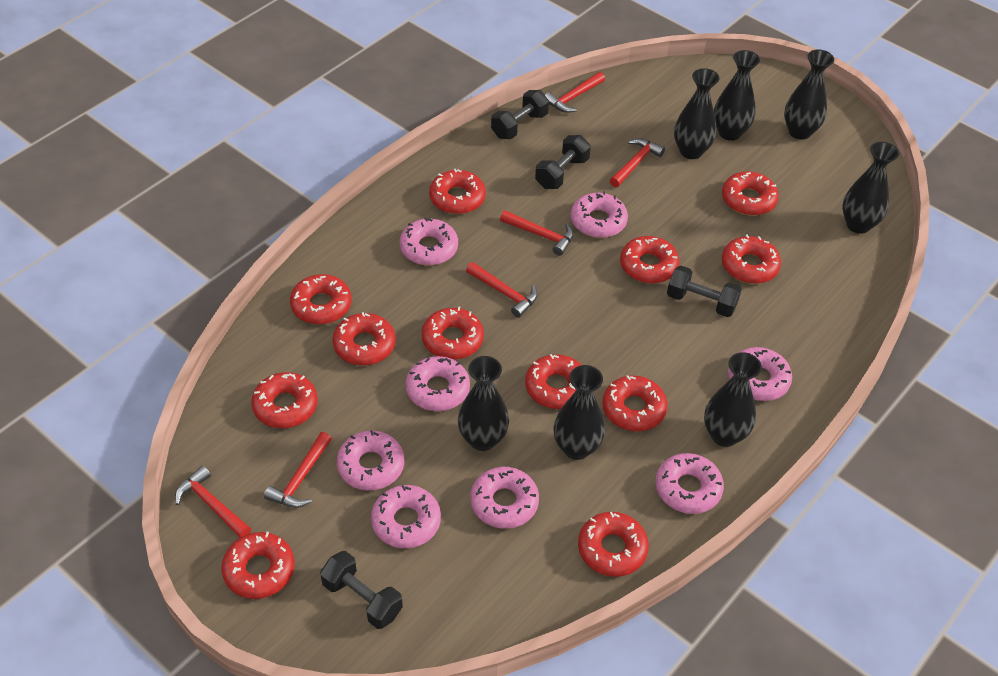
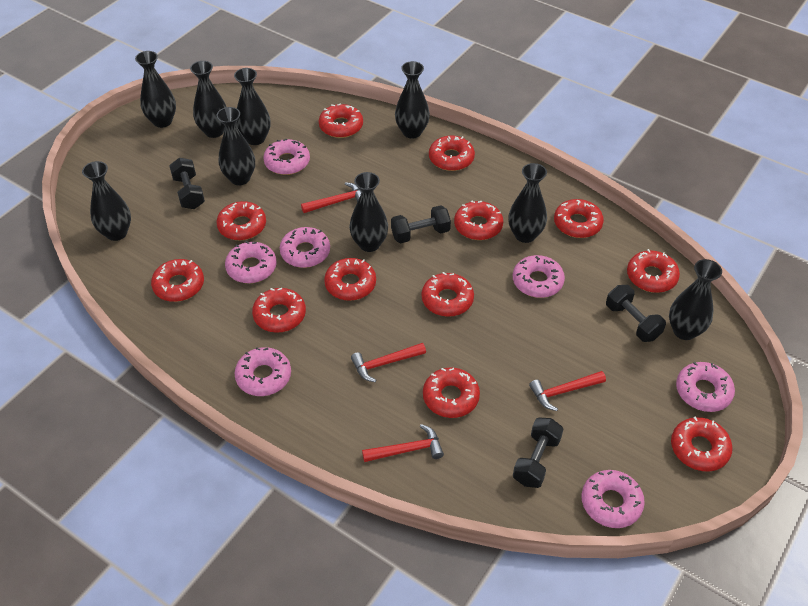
black vase: 7 -> 9
pink donut: 8 -> 7
red hammer: 6 -> 4

